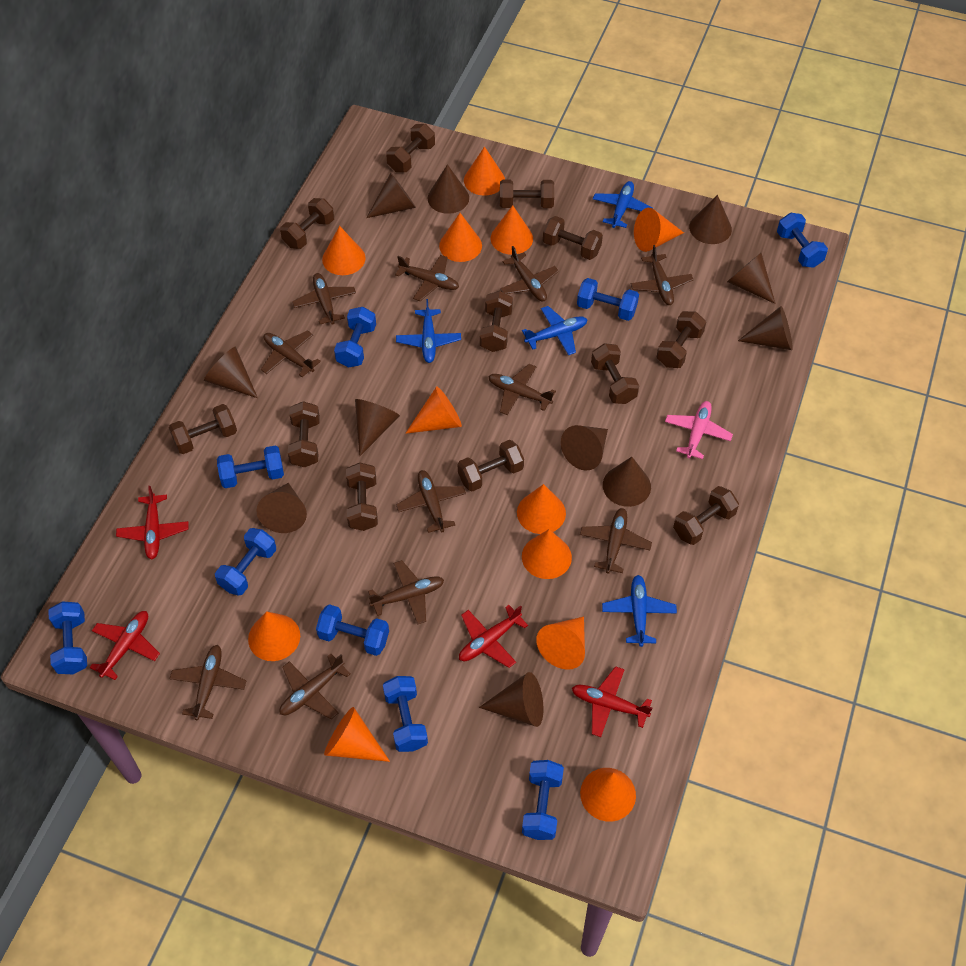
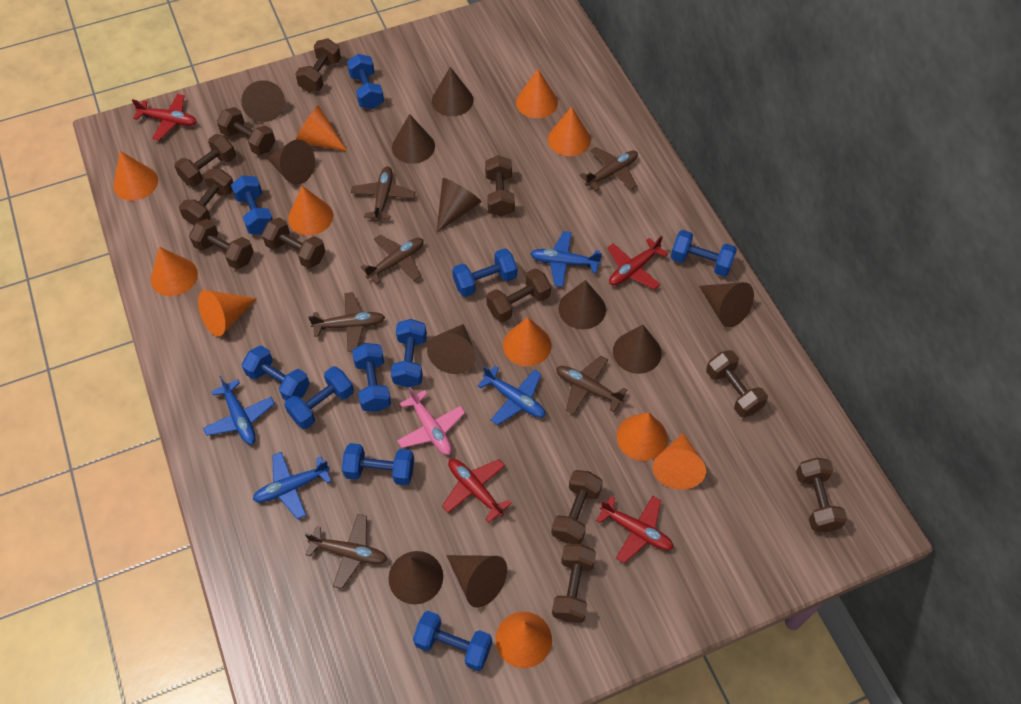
blue dumbbell: 9 -> 10
brown plane: 11 -> 6
orange cone: 12 -> 11

